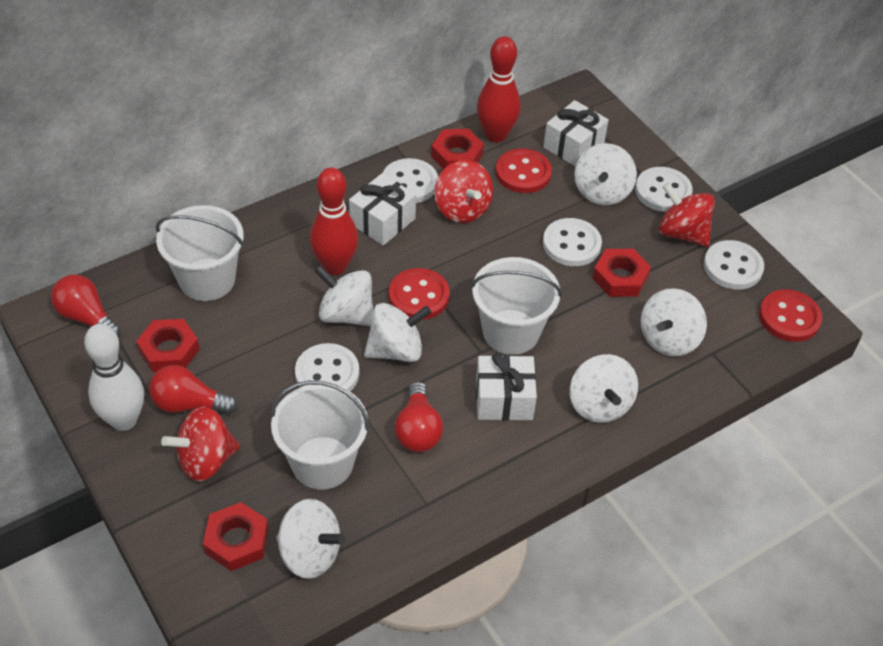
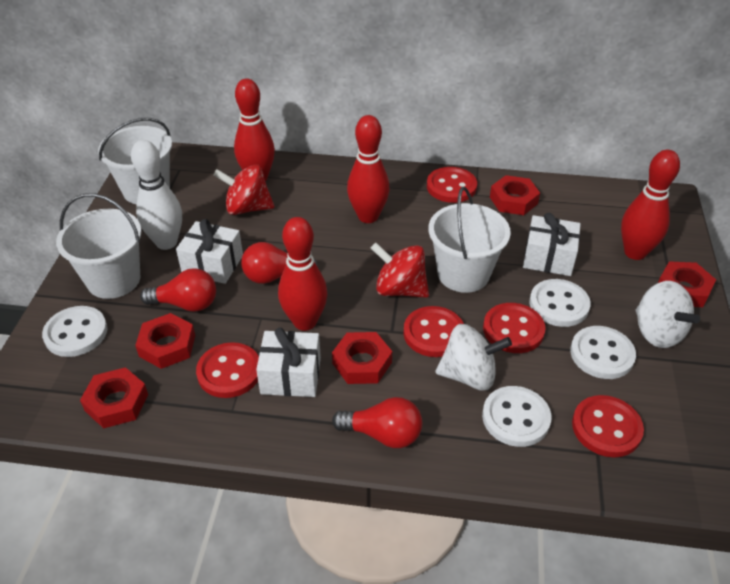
red bowling pin: 2 -> 4
red button: 3 -> 5
red nut: 4 -> 5
red spinning top: 3 -> 2
white button: 5 -> 4
white spinning top: 6 -> 2

